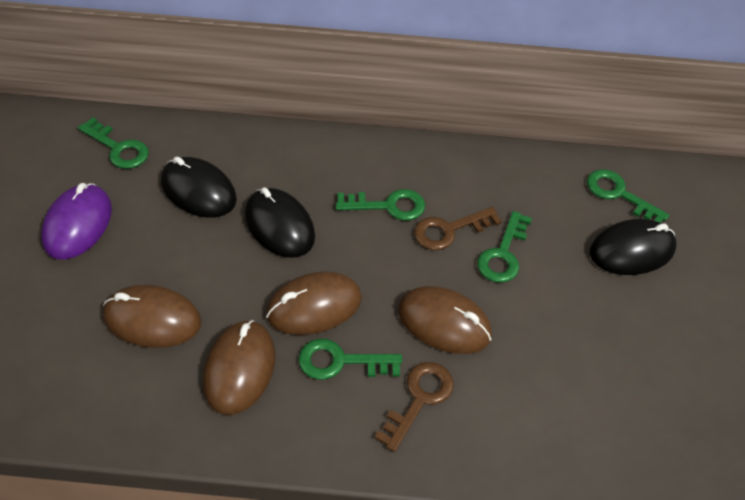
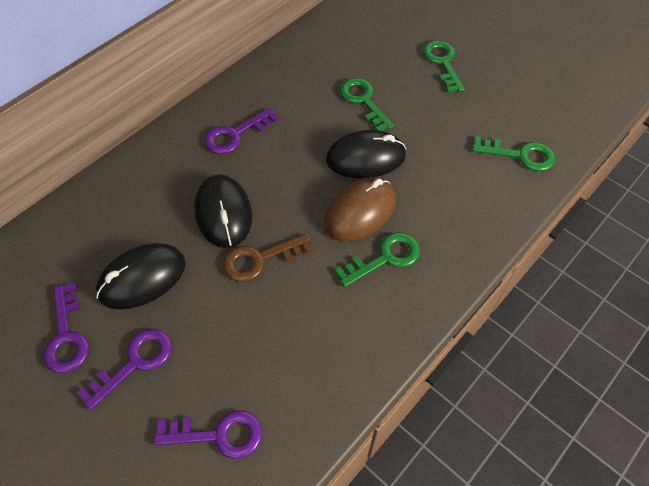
brown key: 2 -> 1
brown mouse: 4 -> 1
green key: 5 -> 4
purple key: 0 -> 4
purple mouse: 1 -> 0

